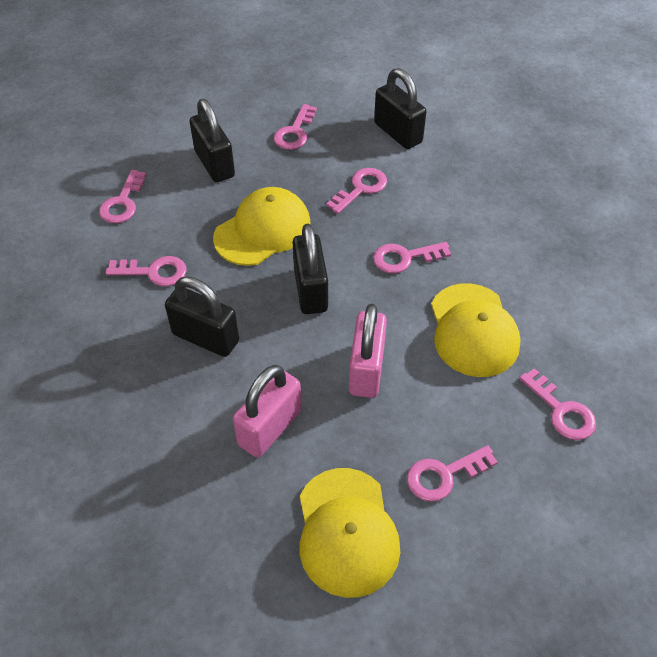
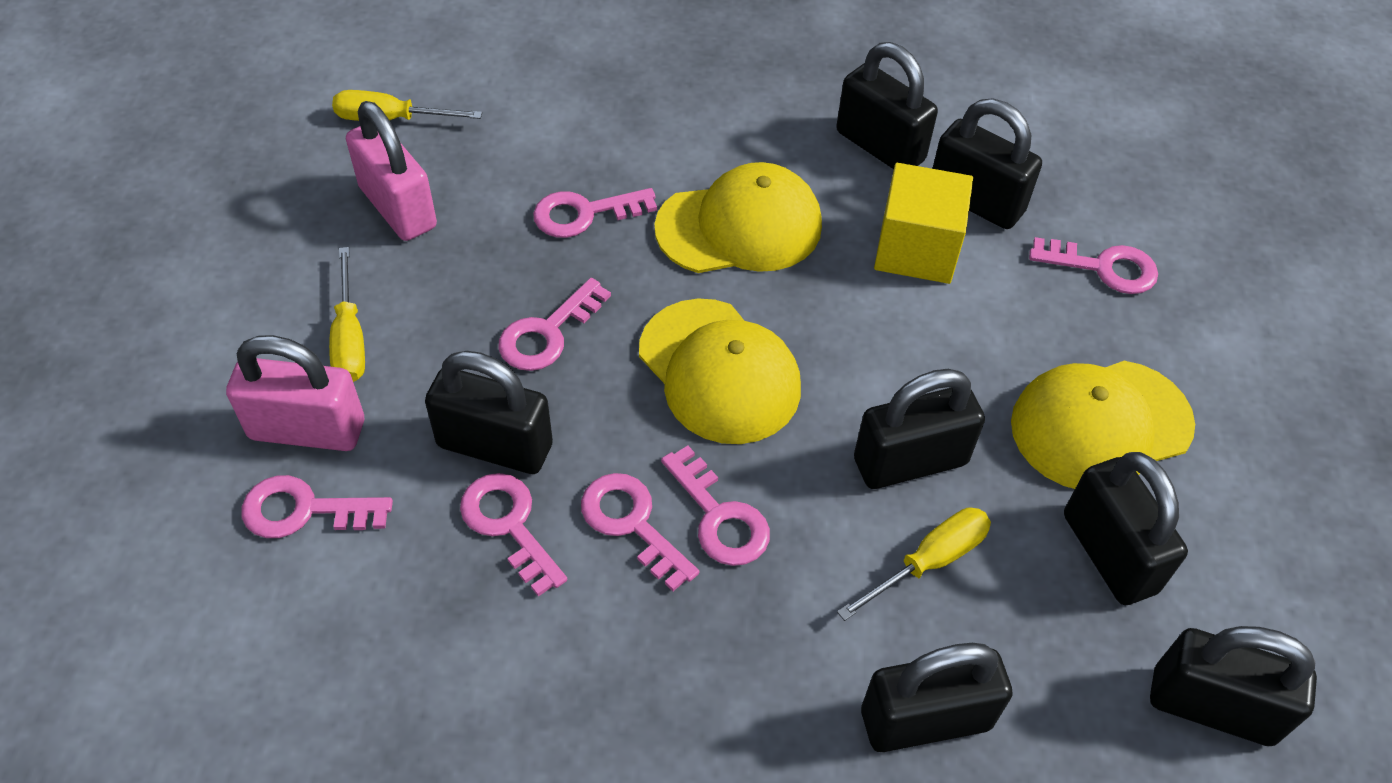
black padlock: 4 -> 7
yellow cube: 0 -> 1
yellow screwdriver: 0 -> 3

